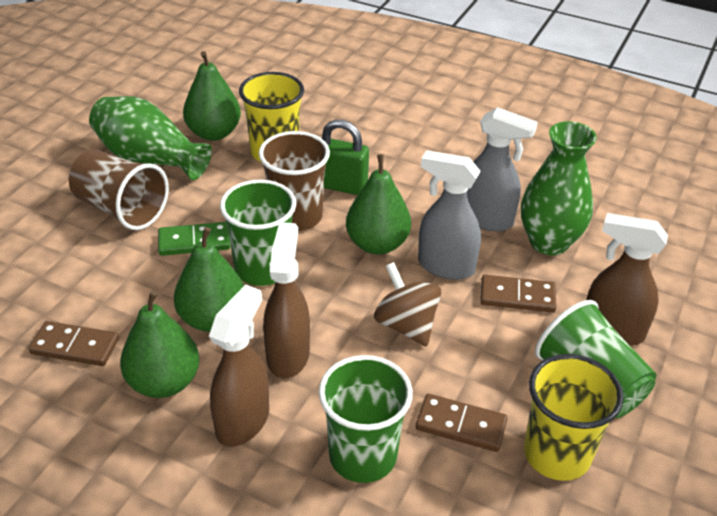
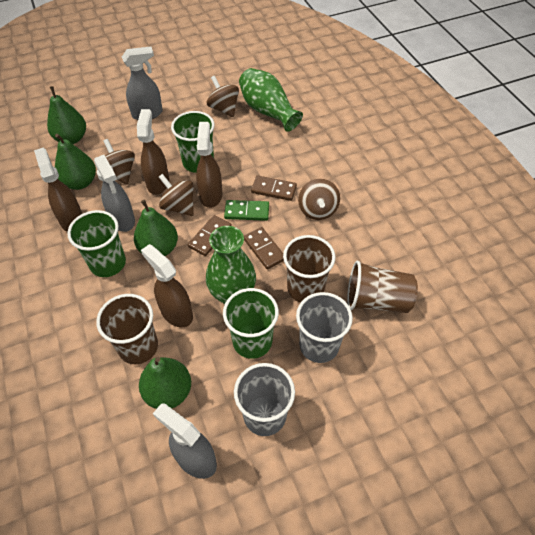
brown cup: 2 -> 3
brown spinning top: 1 -> 4
brown spray bottle: 3 -> 4
green padlock: 1 -> 0
grey cup: 0 -> 2
grey spray bottle: 2 -> 3
yellow cup: 2 -> 0

